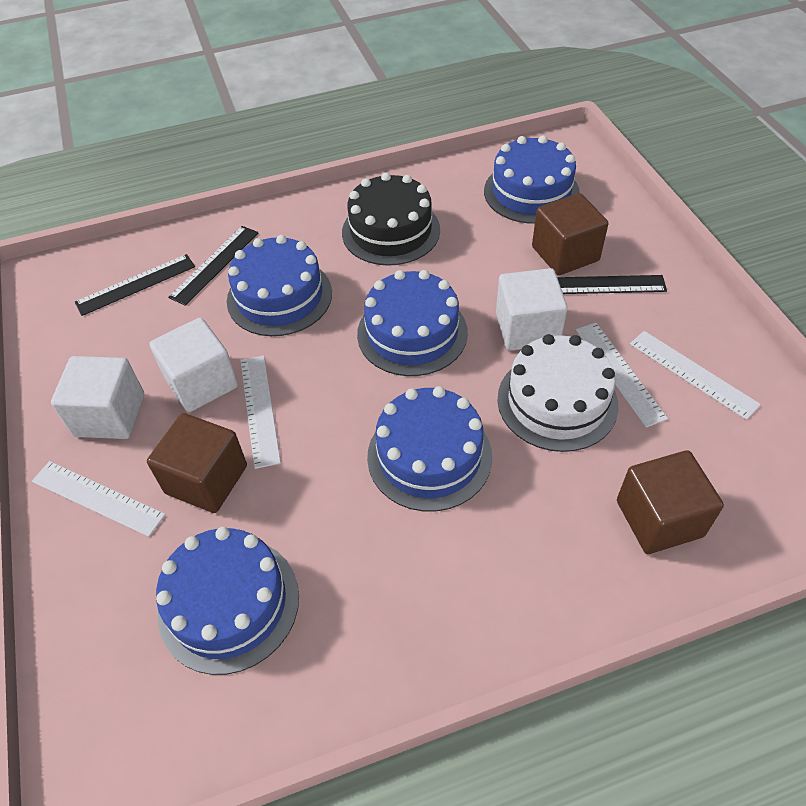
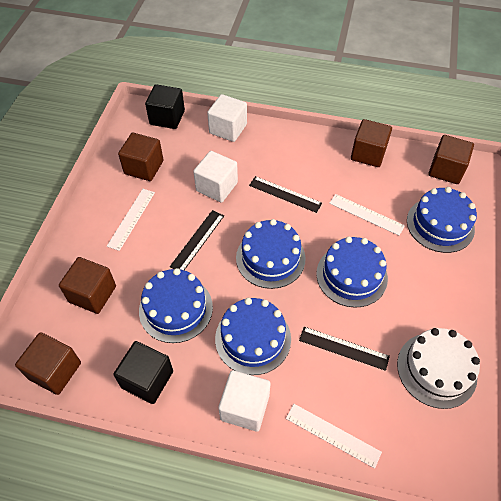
black cake: 1 -> 0
black cube: 0 -> 2
brown cube: 3 -> 5
white ruler: 4 -> 3

